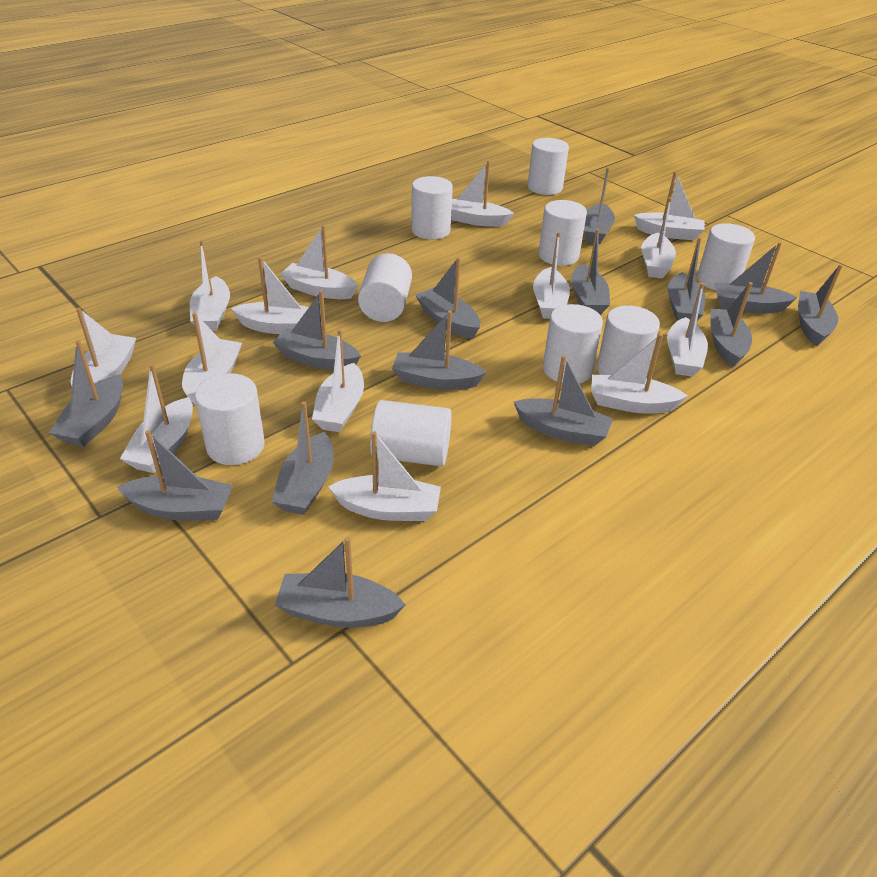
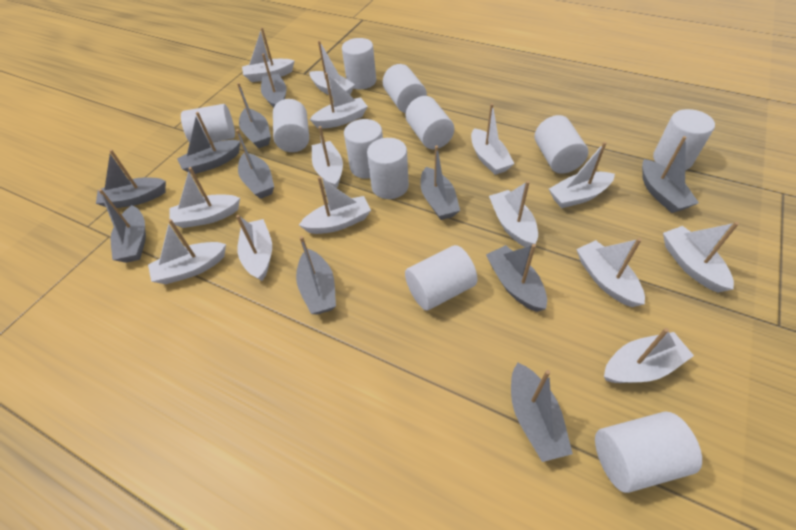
grey boat: 14 -> 11
white cylinder: 9 -> 11

